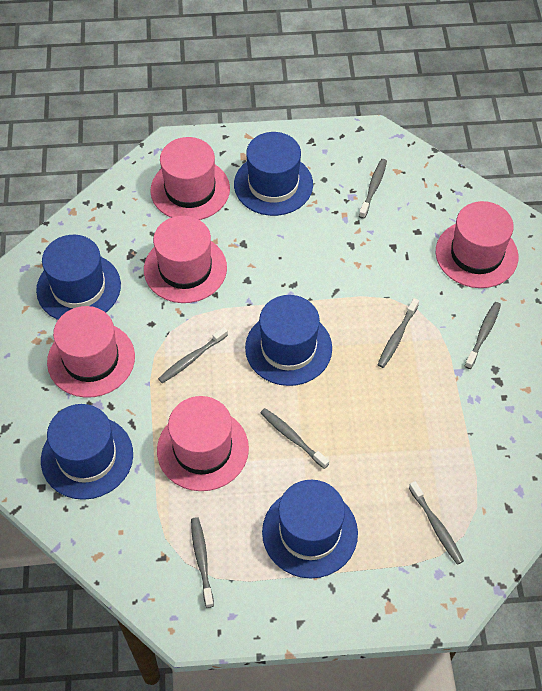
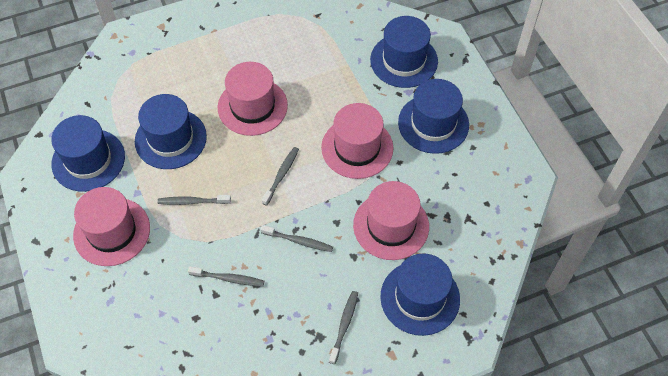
grey toothbrush: 7 -> 5
pink hat: 5 -> 4

